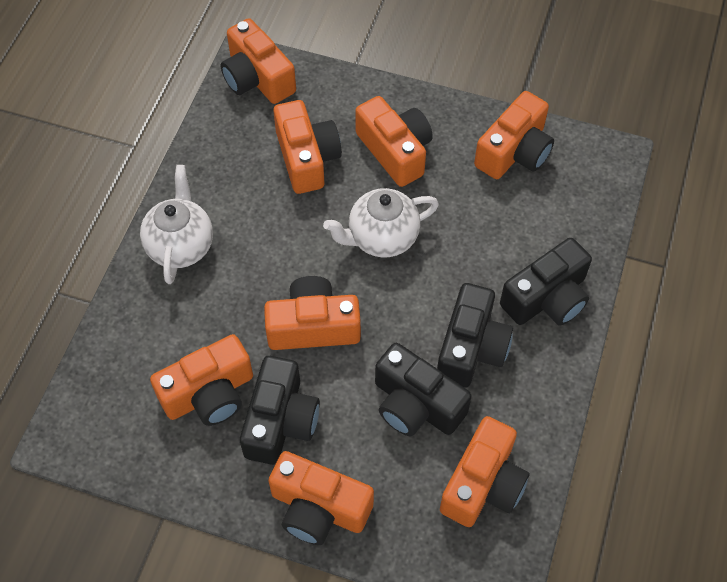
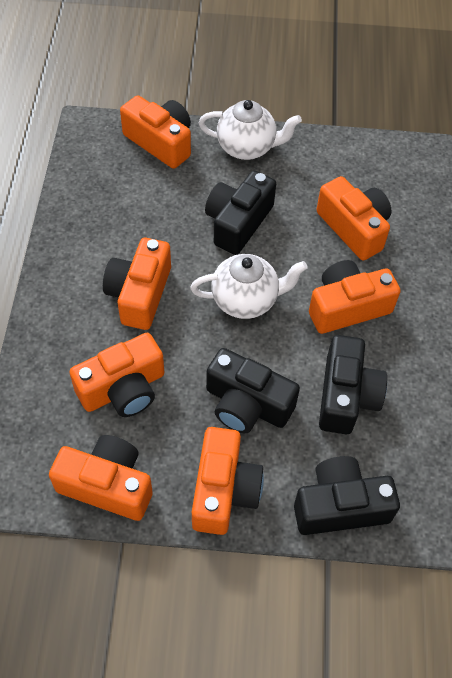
orange camera: 8 -> 7

